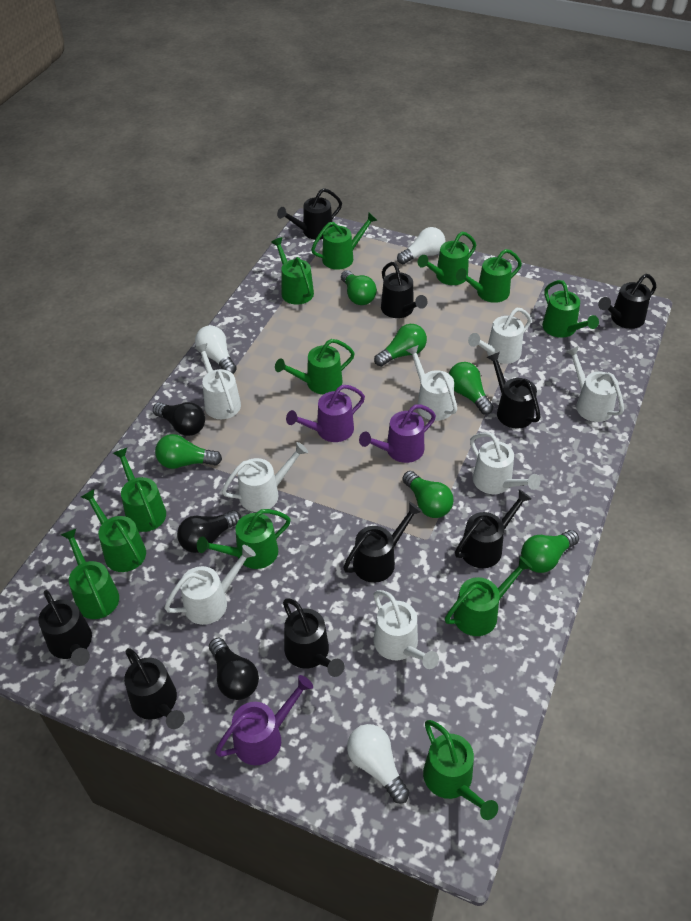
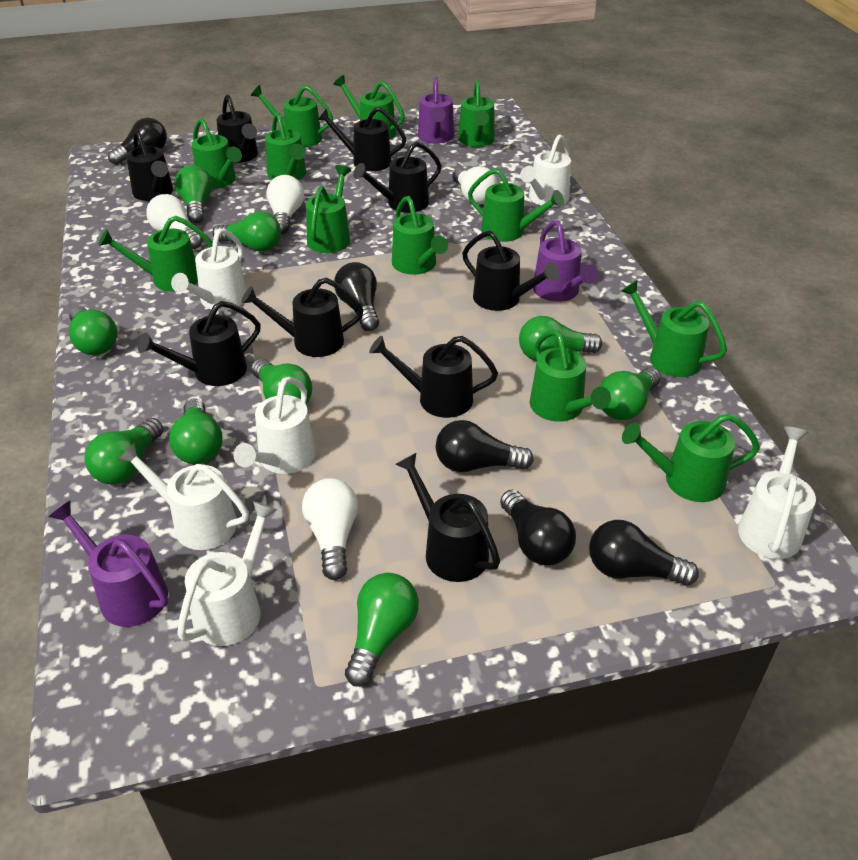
black light bulb: 3 -> 5
green light bulb: 6 -> 9
white light bulb: 3 -> 4
white watering can: 8 -> 6

